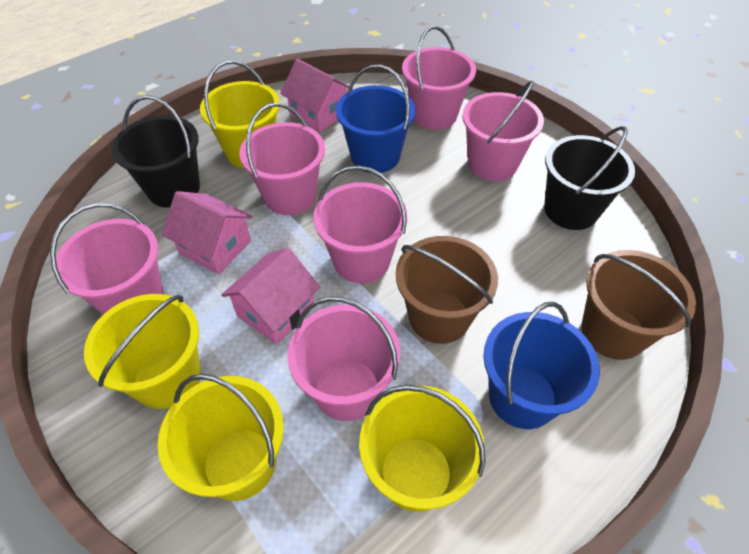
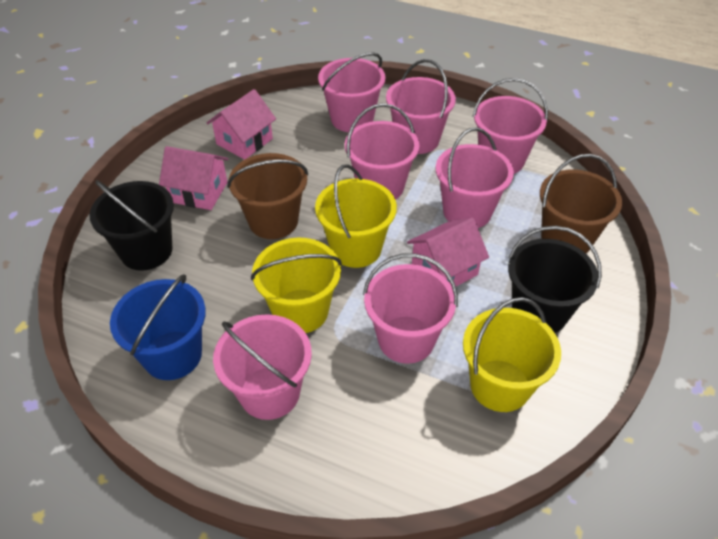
blue bucket: 2 -> 1
pink bucket: 6 -> 7
yellow bucket: 4 -> 3

